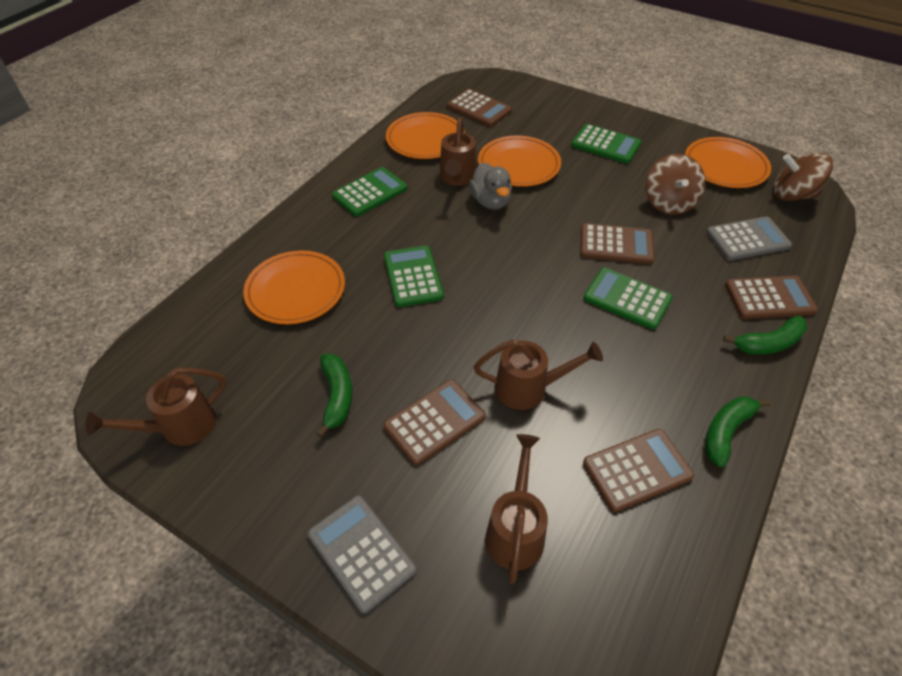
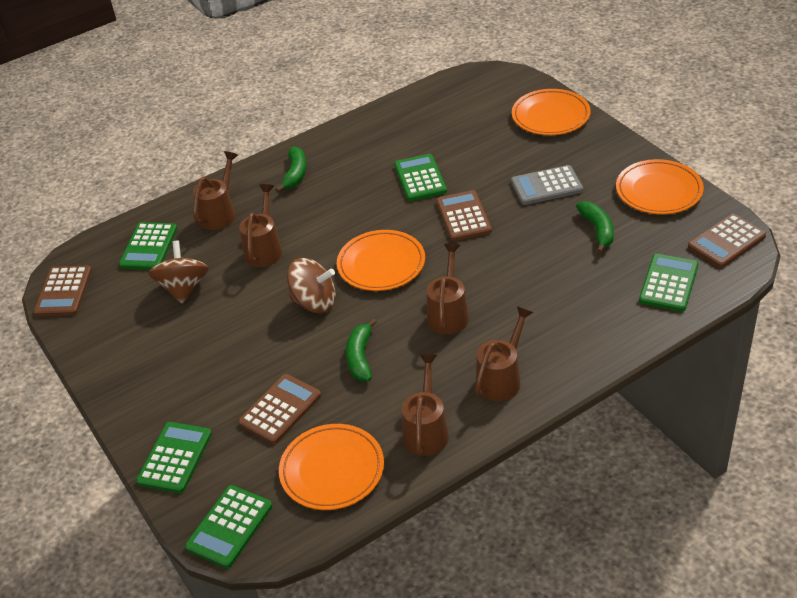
brown calculator: 5 -> 4
brown watering can: 4 -> 5
green calculator: 4 -> 5
grey calculator: 2 -> 1
grey duck: 1 -> 0

